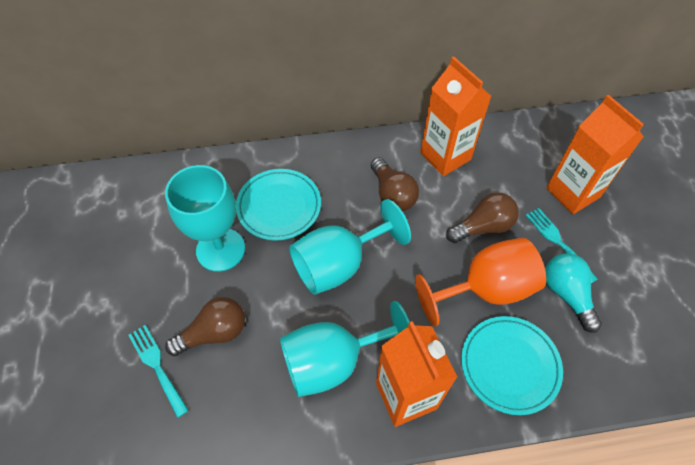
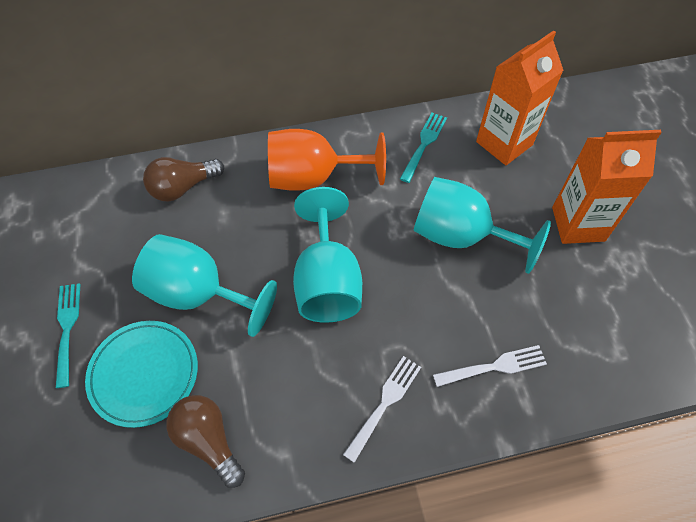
brown light bulb: 3 -> 2
orange carton: 3 -> 2
turquoise light bulb: 1 -> 0
turquoise plate: 2 -> 1
white fork: 0 -> 2

